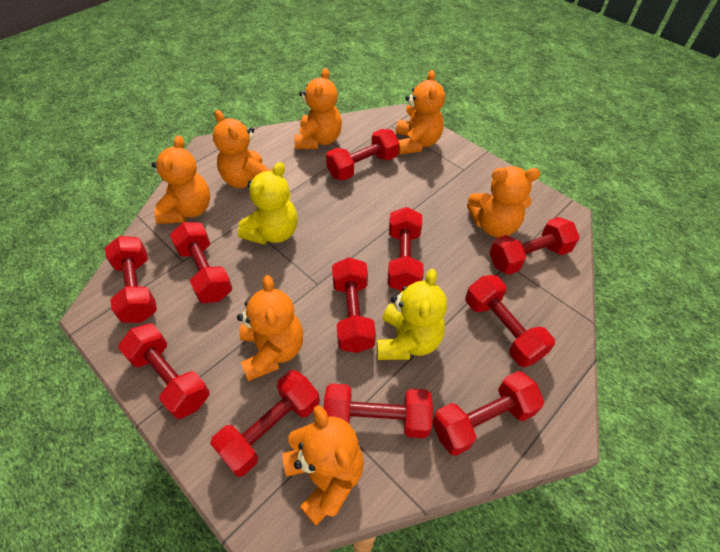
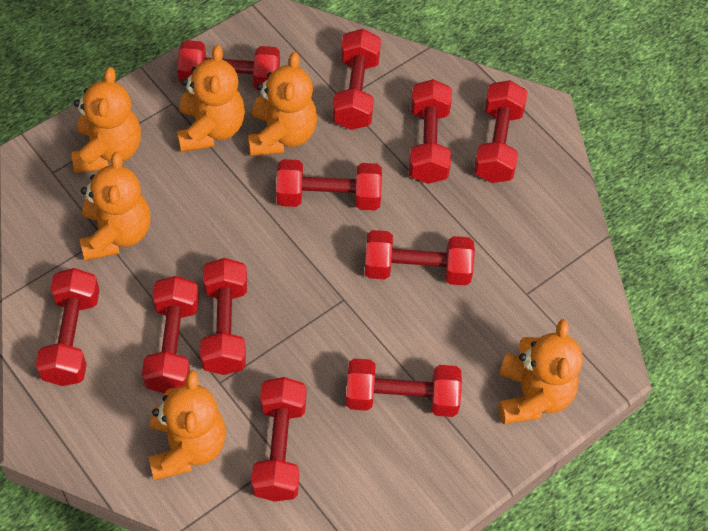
orange teddy bear: 7 -> 6
yellow teddy bear: 2 -> 0

